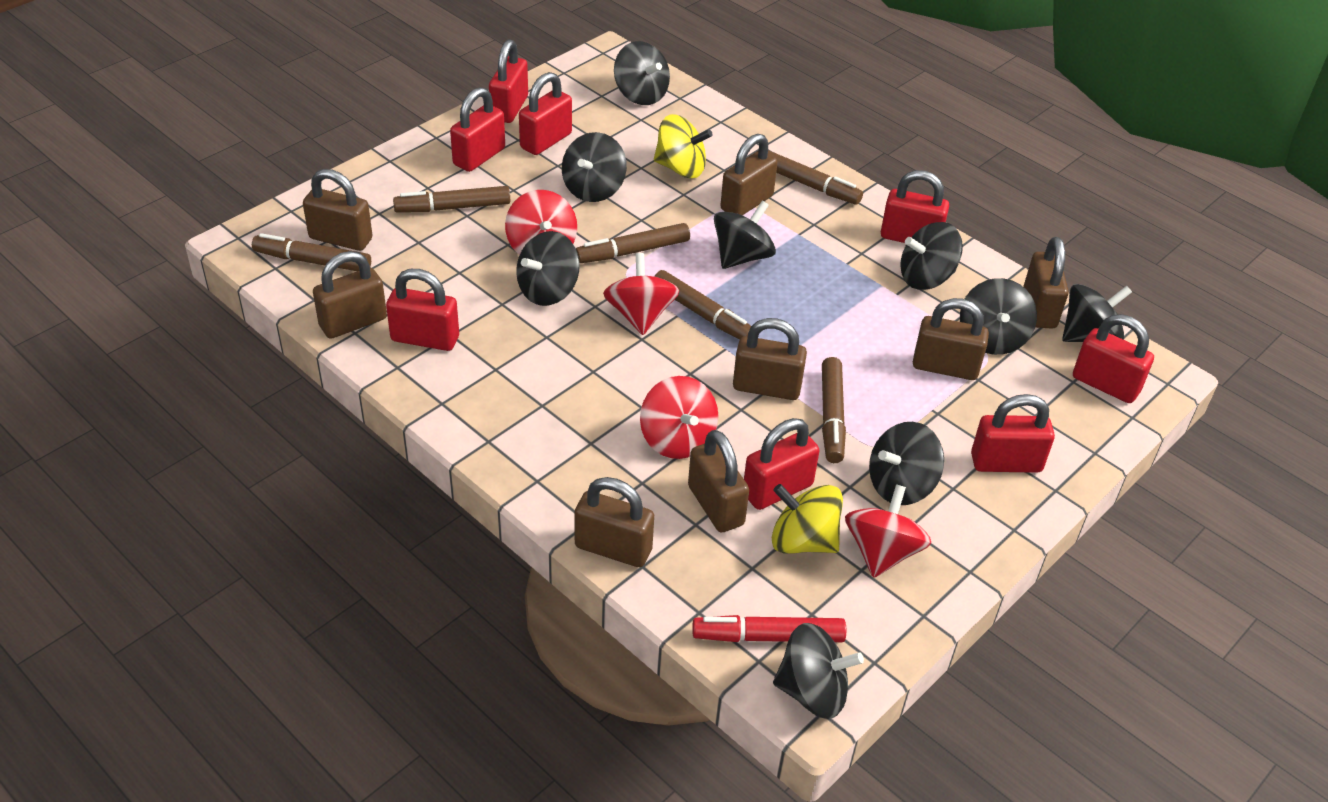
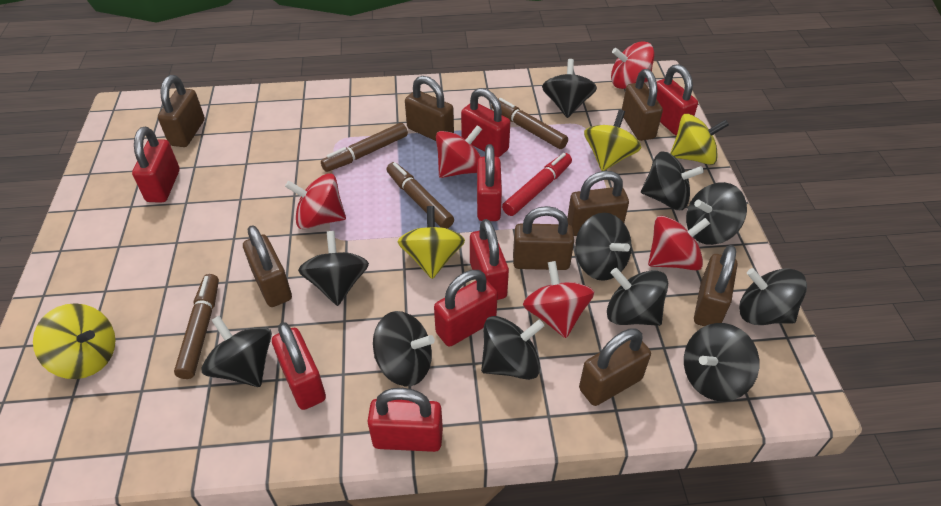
black spinning top: 9 -> 11
brown marker: 6 -> 4
red spinning top: 4 -> 5
yellow spinning top: 2 -> 4

